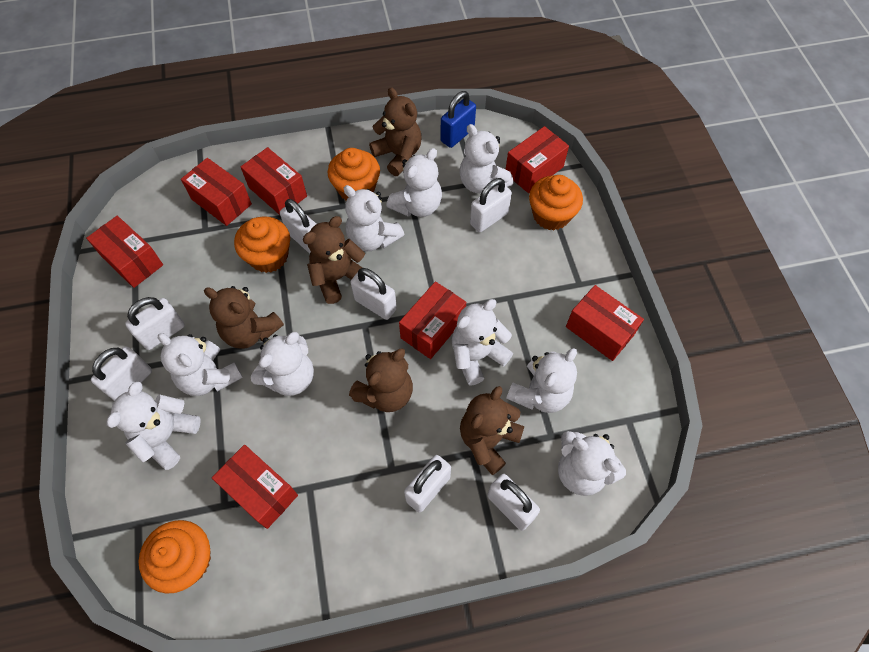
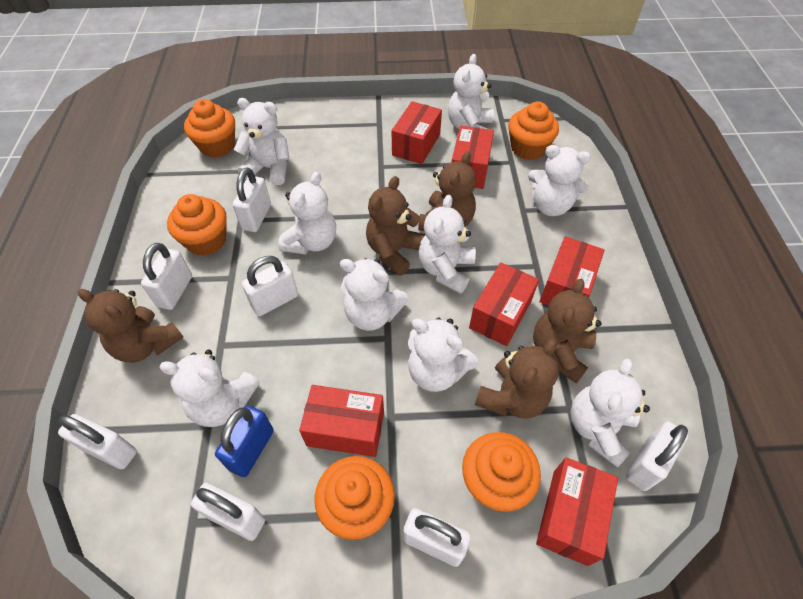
orange cupcake: 4 -> 5
red box: 7 -> 6

